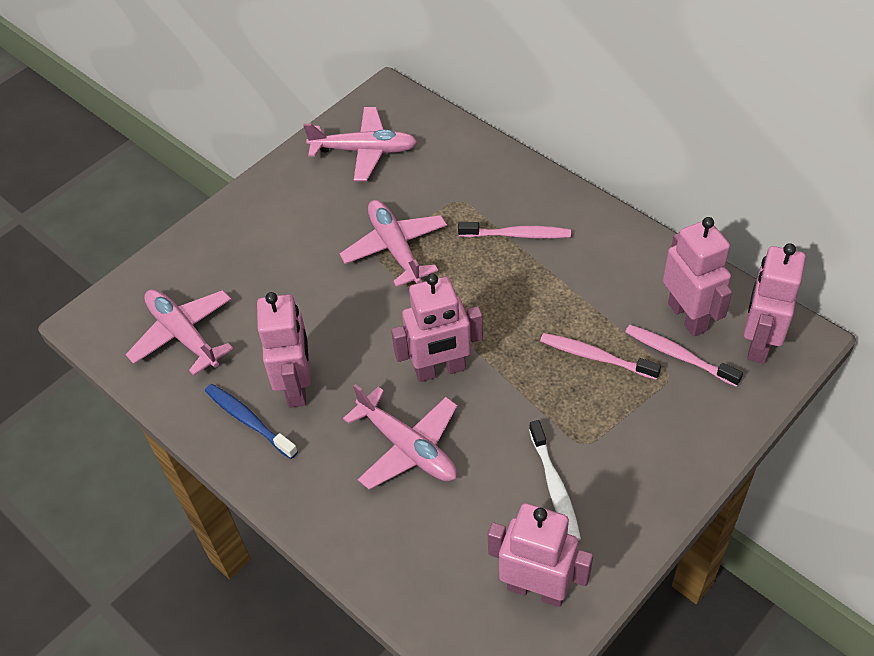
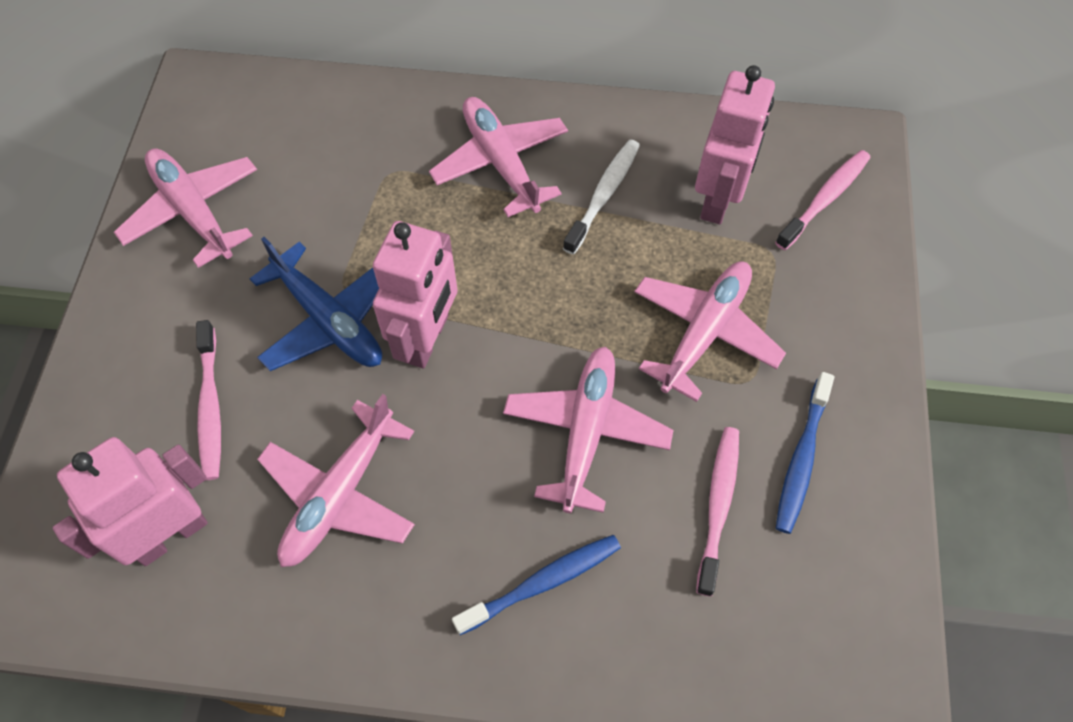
blue plane: 0 -> 1
blue toothbrush: 1 -> 2
pink plane: 4 -> 5
pink robot: 5 -> 3

